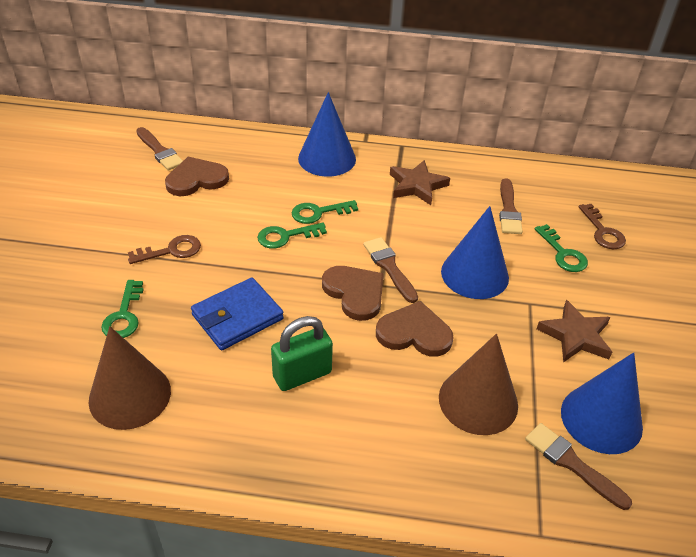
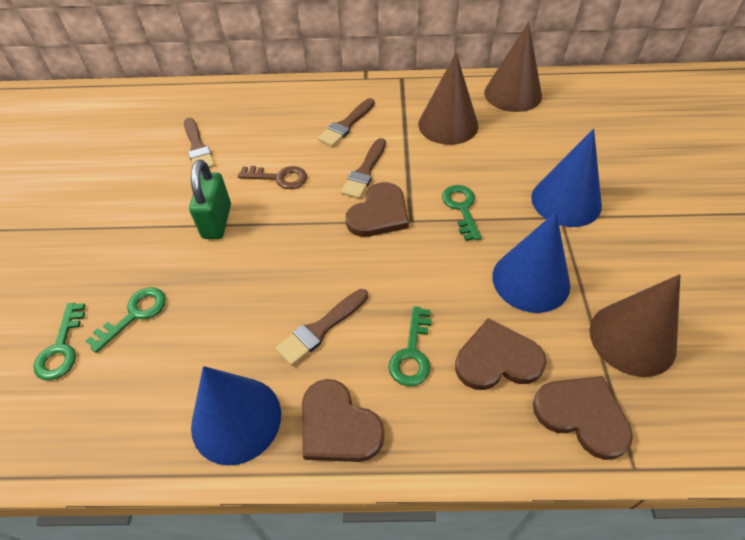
blue wallet: 1 -> 0
brown cone: 2 -> 3
brown heart: 3 -> 4
brown key: 2 -> 1
brown star: 2 -> 0

